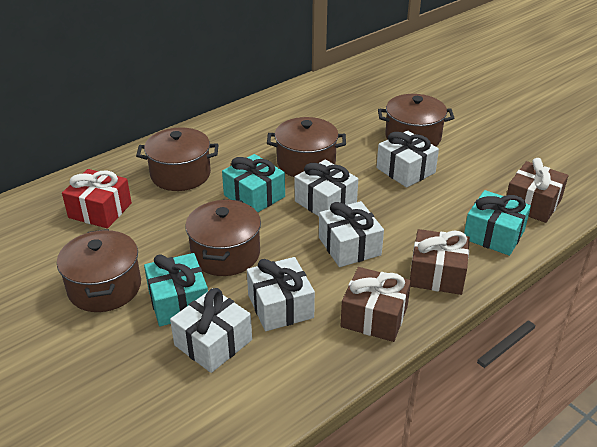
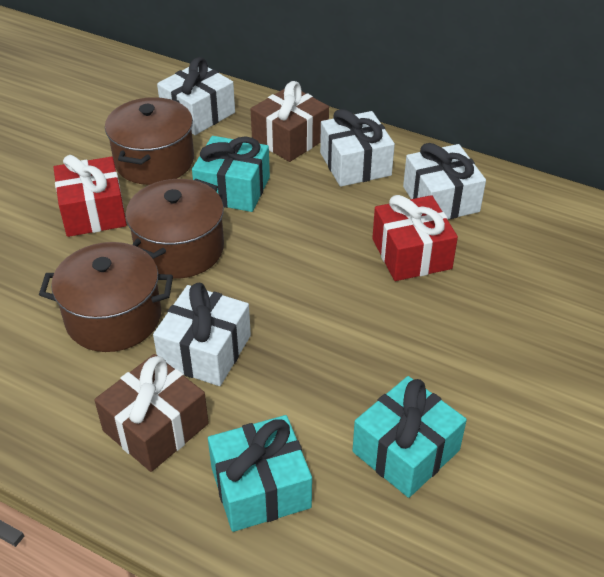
brown gift: 3 -> 2
brown pot: 5 -> 3
red gift: 1 -> 2
white gift: 5 -> 4

